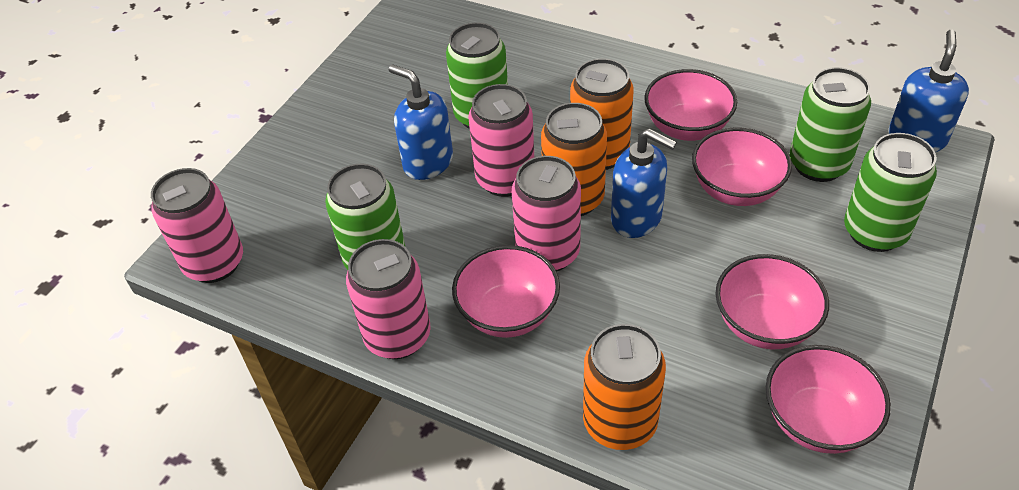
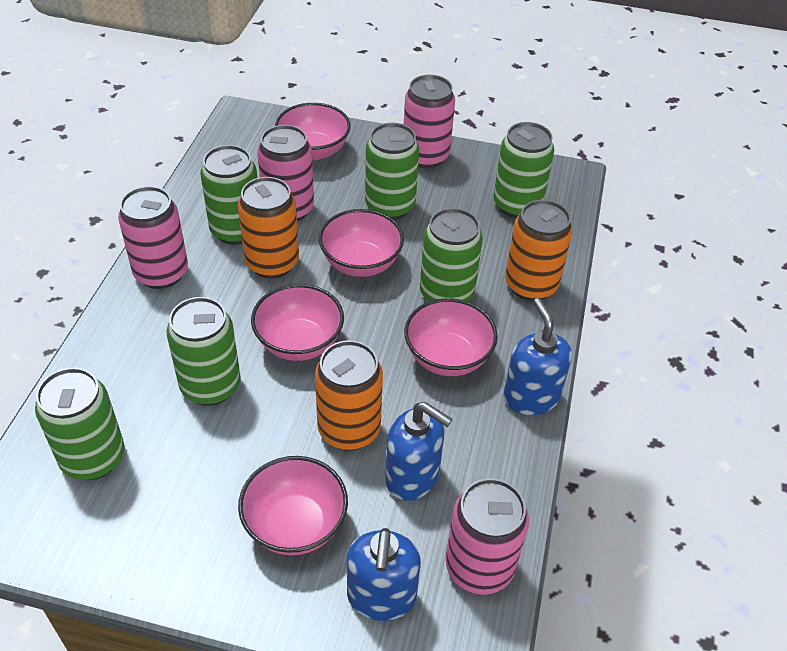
green can: 4 -> 6

